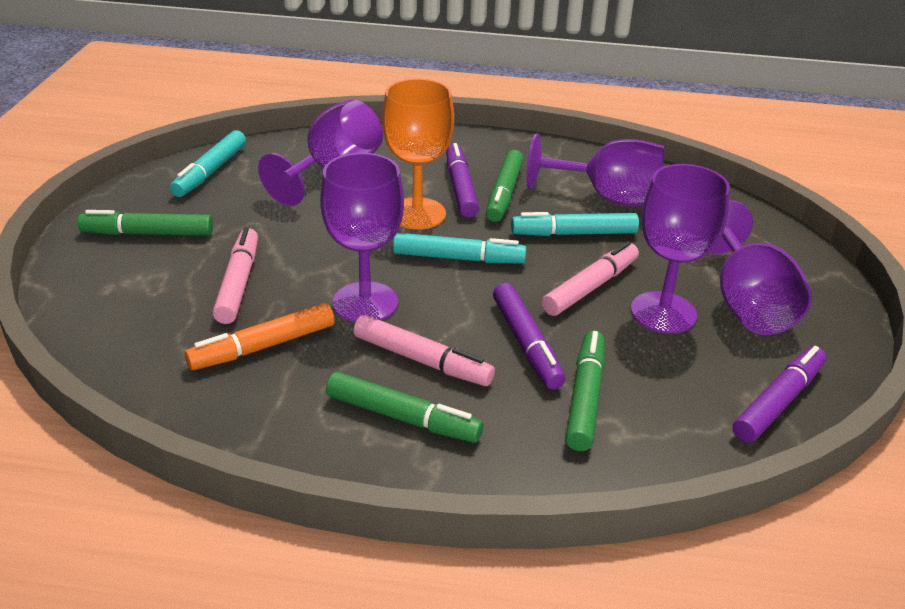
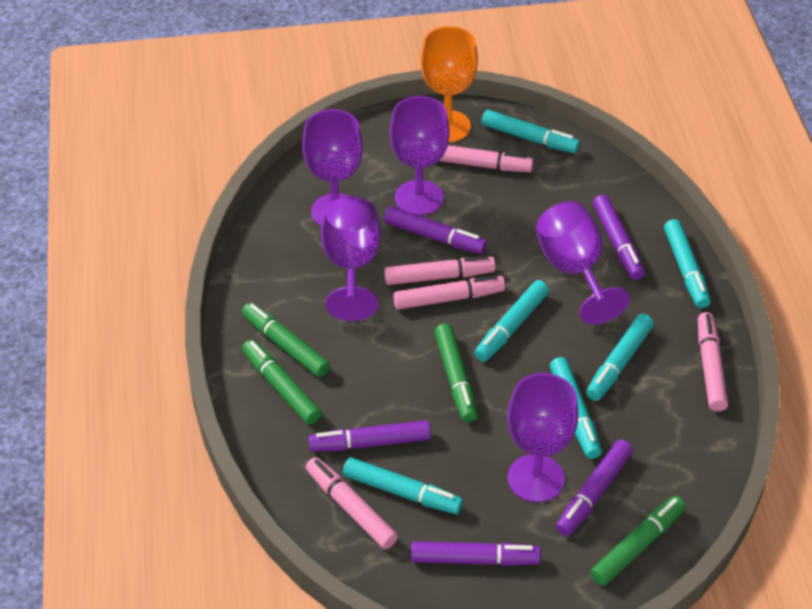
orange marker: 1 -> 0
pink marker: 3 -> 5
purple marker: 3 -> 5
turquoise marker: 3 -> 6

